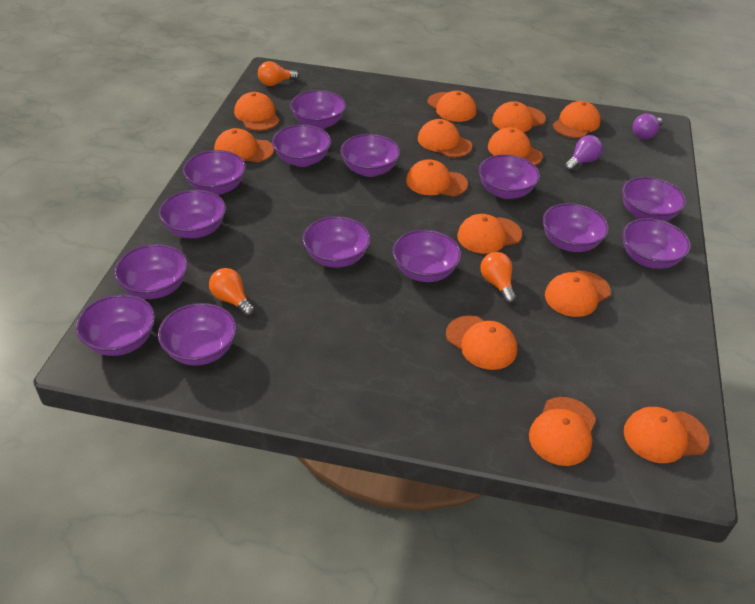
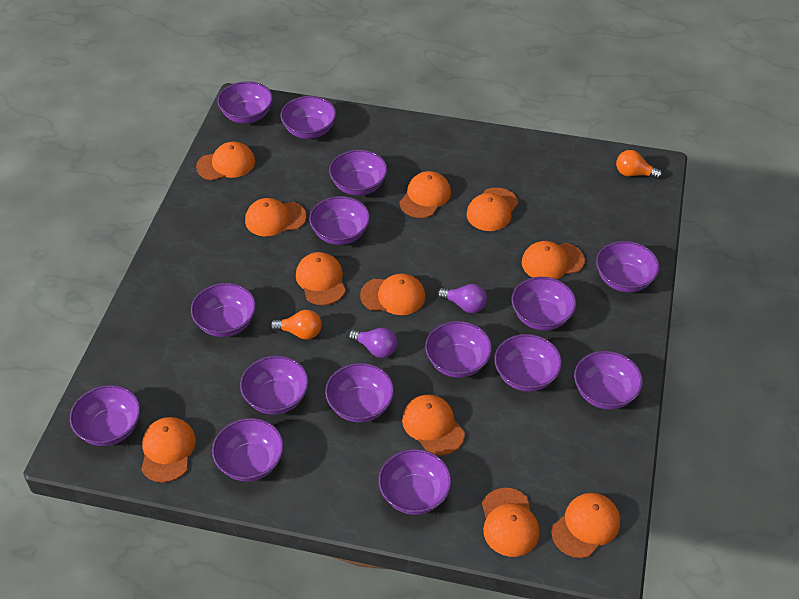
orange cap: 13 -> 11
orange light bulb: 3 -> 2
purple bowl: 14 -> 15

